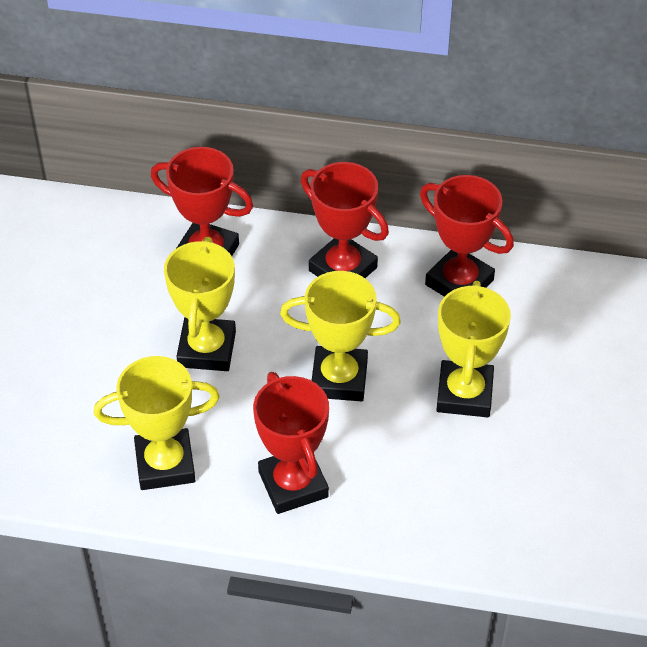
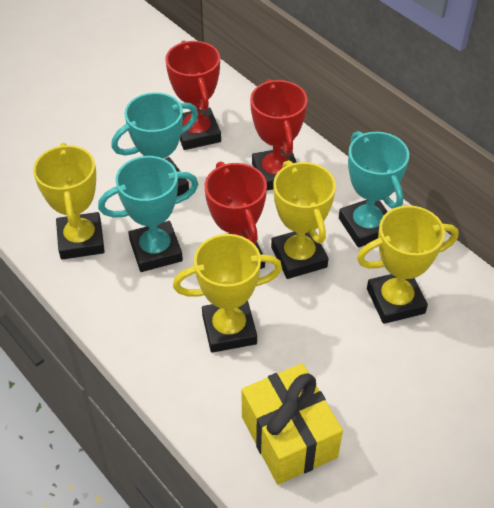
red trophy: 4 -> 3
turquoise trophy: 0 -> 3
yellow gift: 0 -> 1

